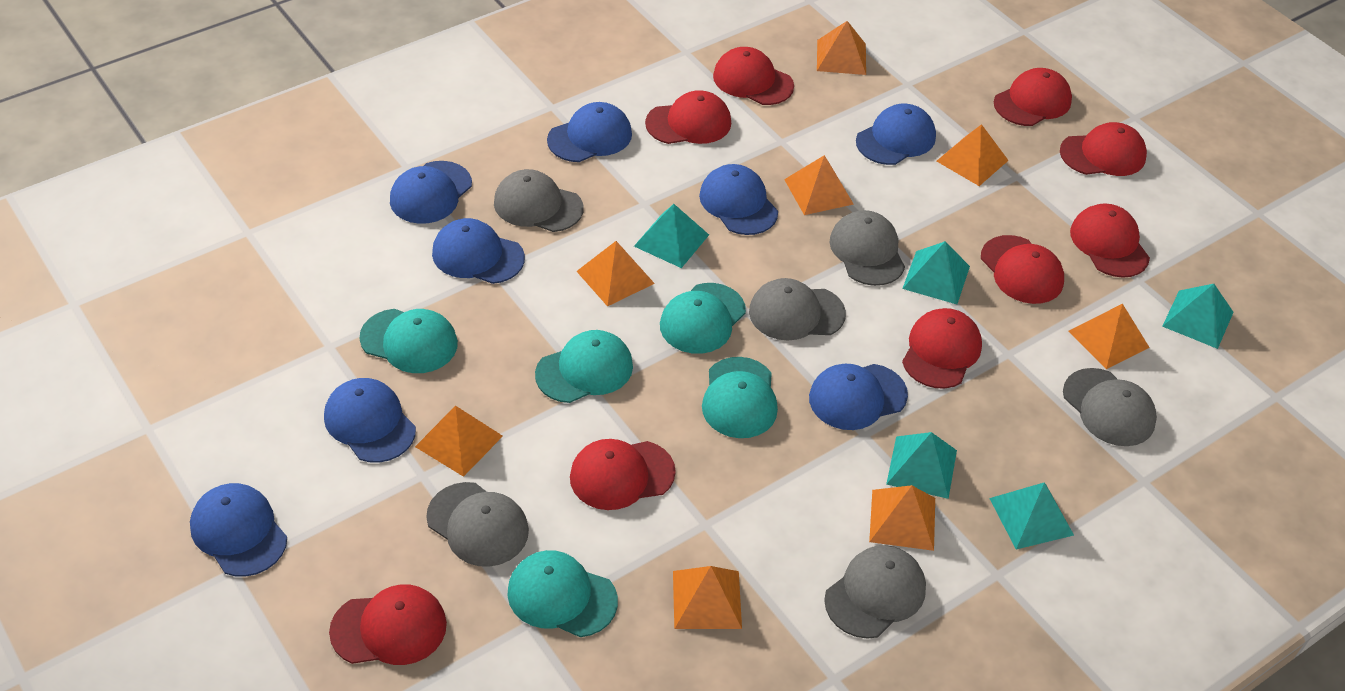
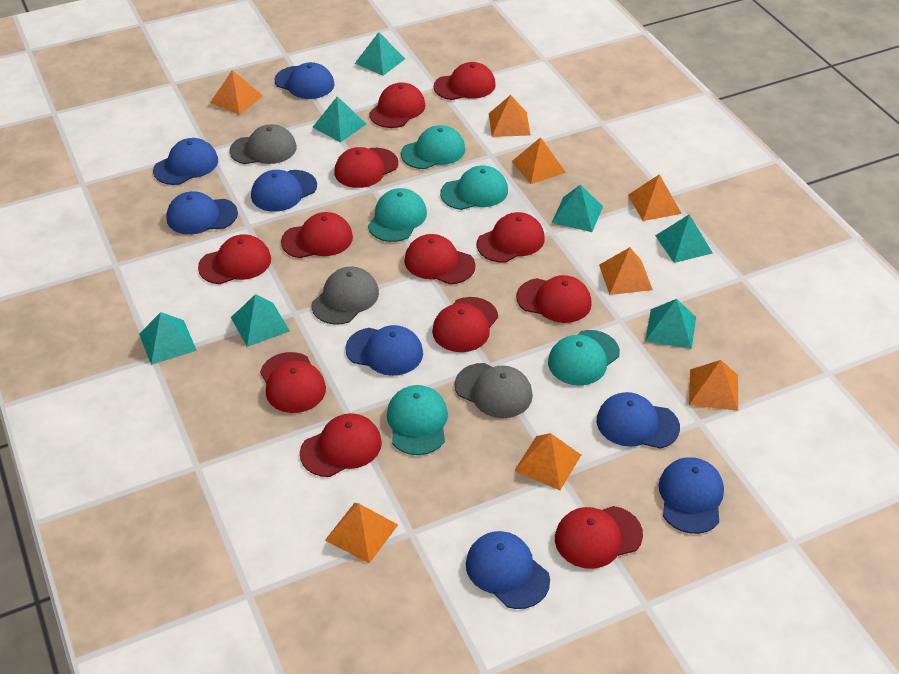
grey cap: 6 -> 3
red cap: 9 -> 12
turquoise pyramid: 5 -> 7

